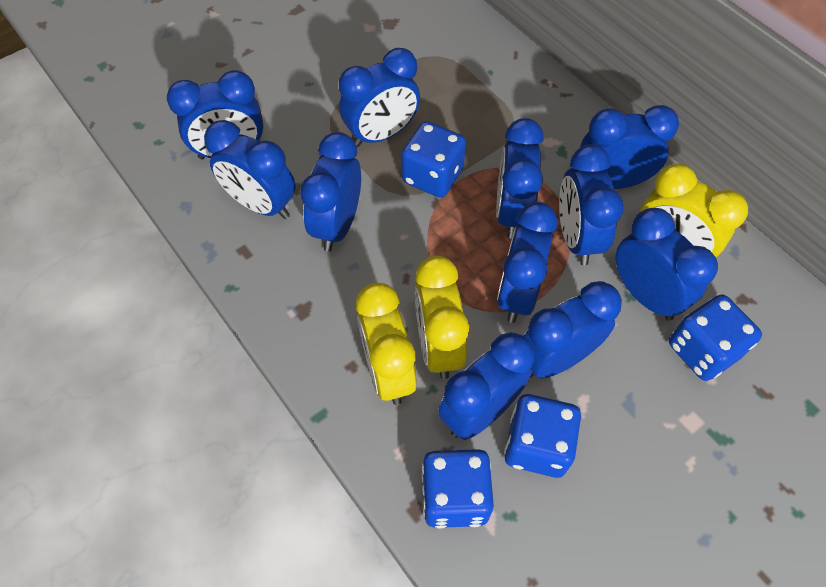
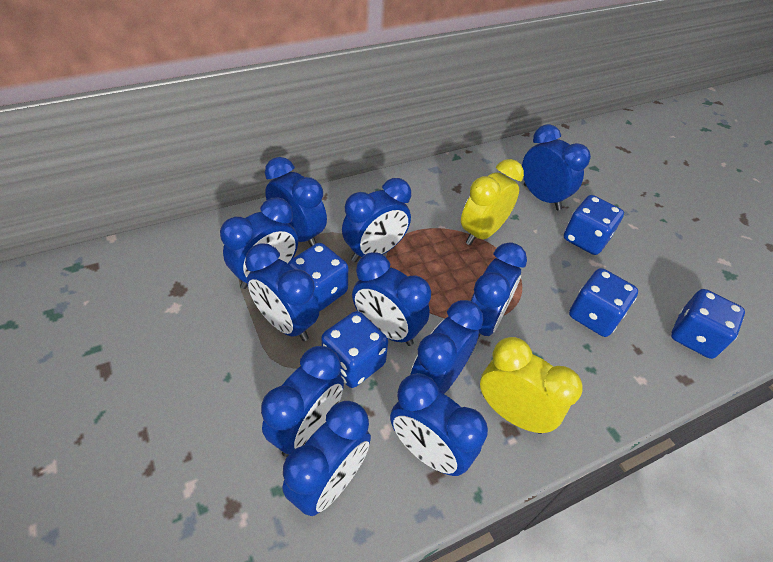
blue dice: 4 -> 5
yellow clock: 3 -> 2

